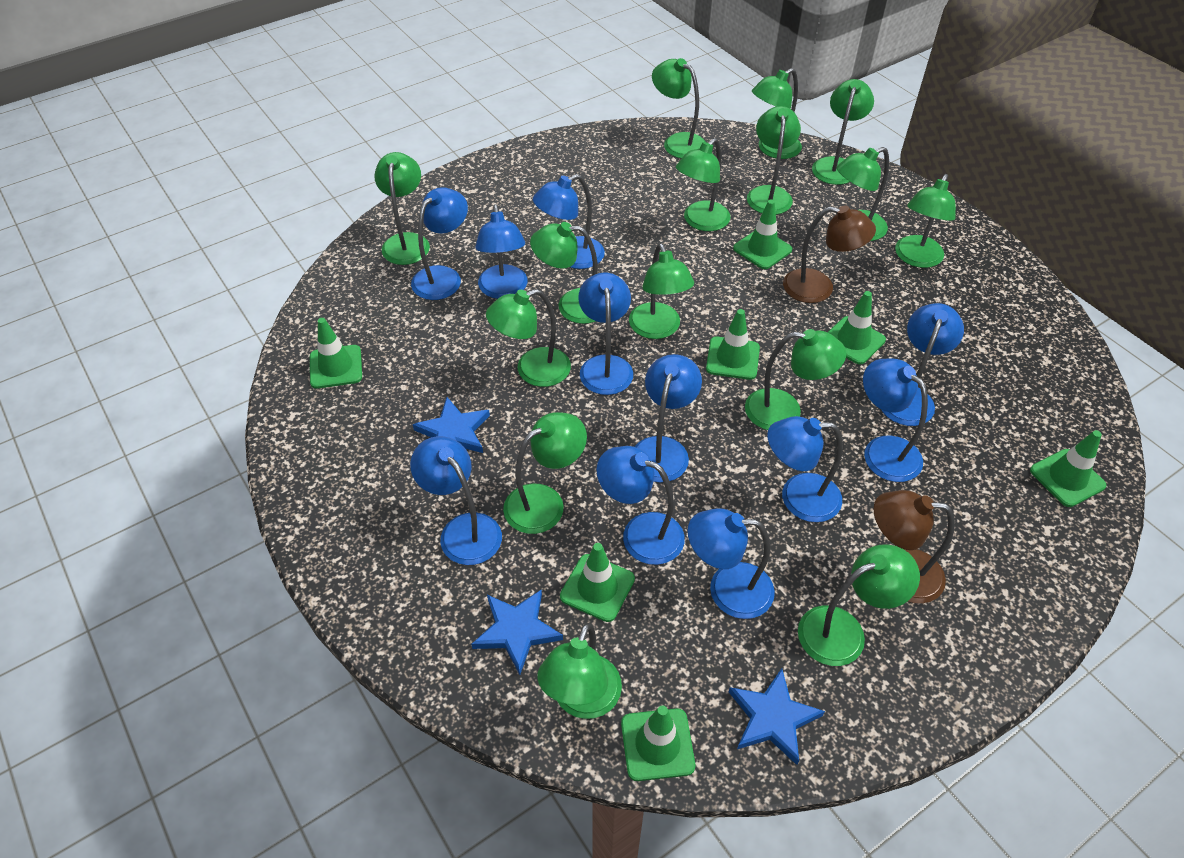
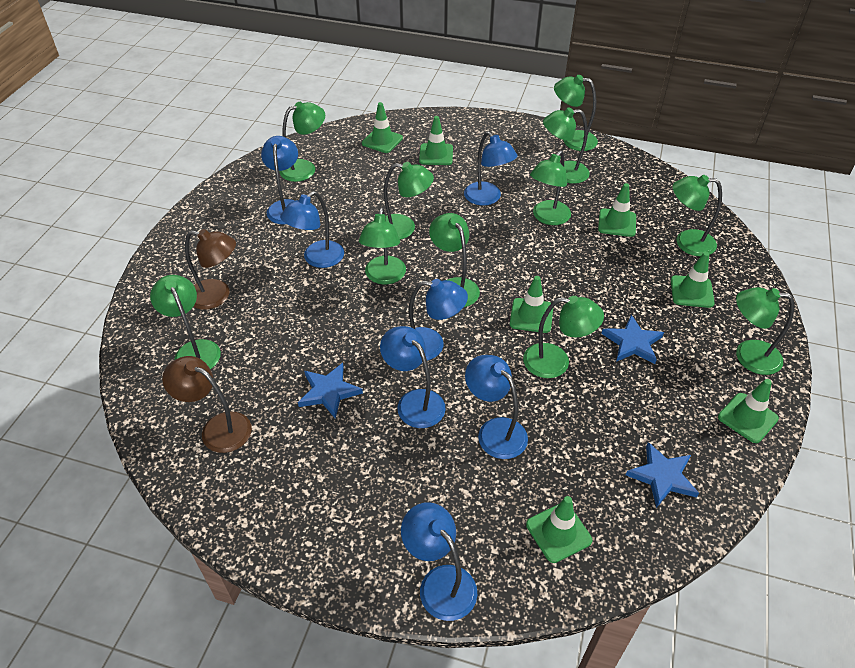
blue lamp: 11 -> 7
green lamp: 15 -> 11

